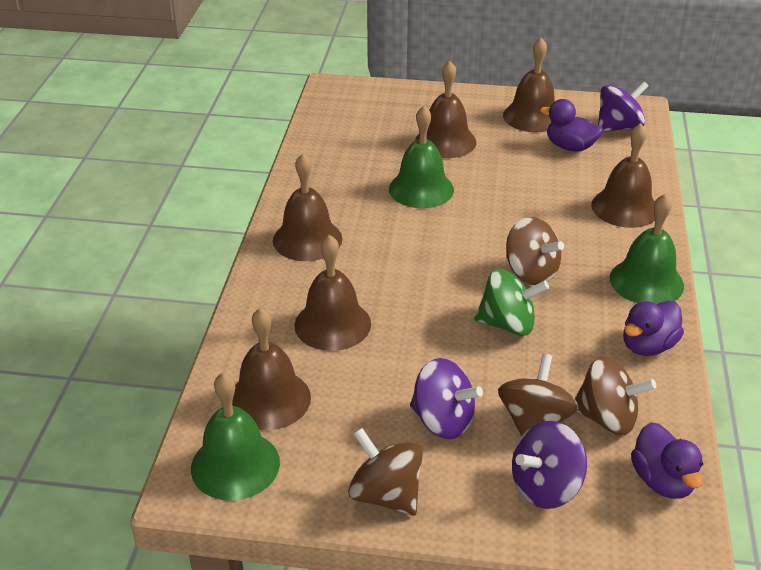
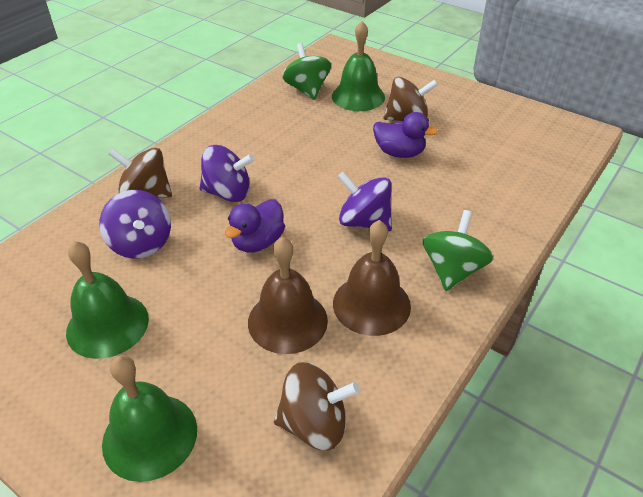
brown bell: 6 -> 2
brown spinning top: 4 -> 3
green spinning top: 1 -> 2
purple duck: 3 -> 2

